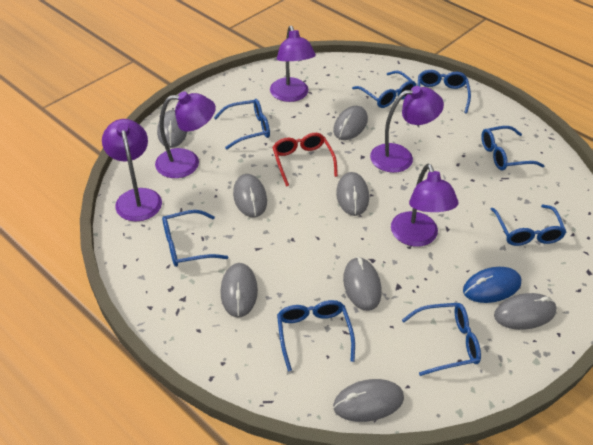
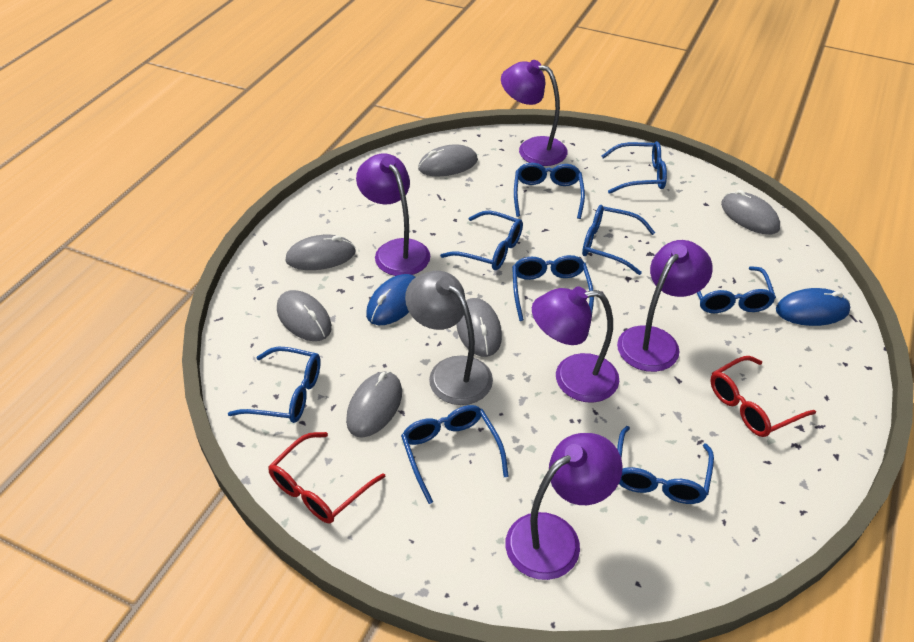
blue glasses: 8 -> 9
blue mouse: 1 -> 2
grey lamp: 0 -> 1
grey mouse: 8 -> 6
red glasses: 1 -> 2

